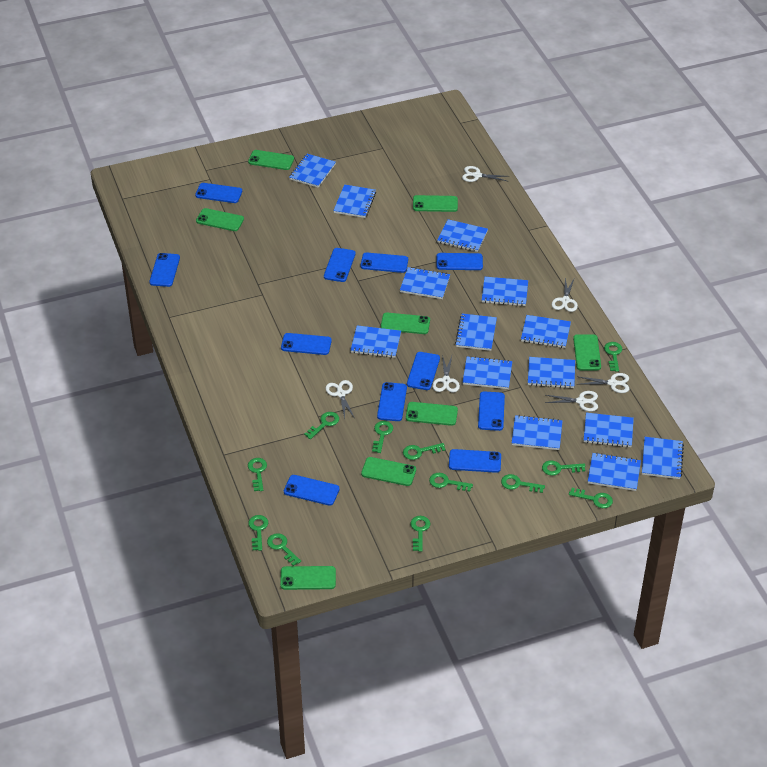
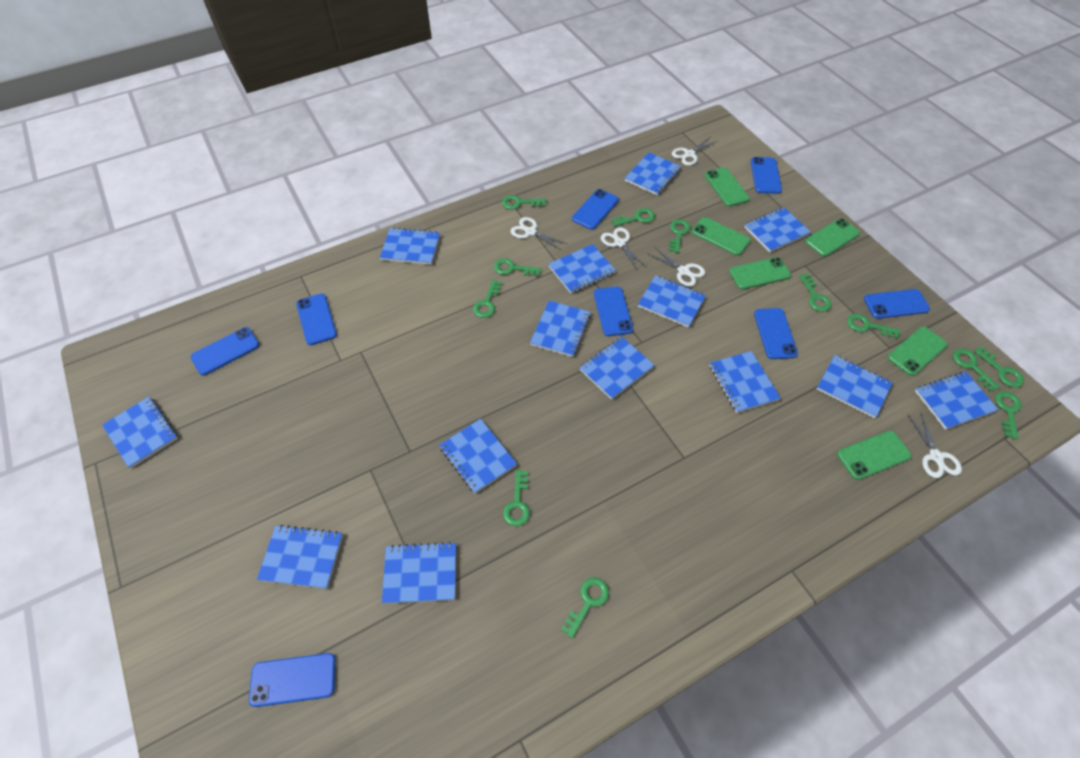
blue phone: 11 -> 8
green phone: 8 -> 6
white scissors: 6 -> 5

